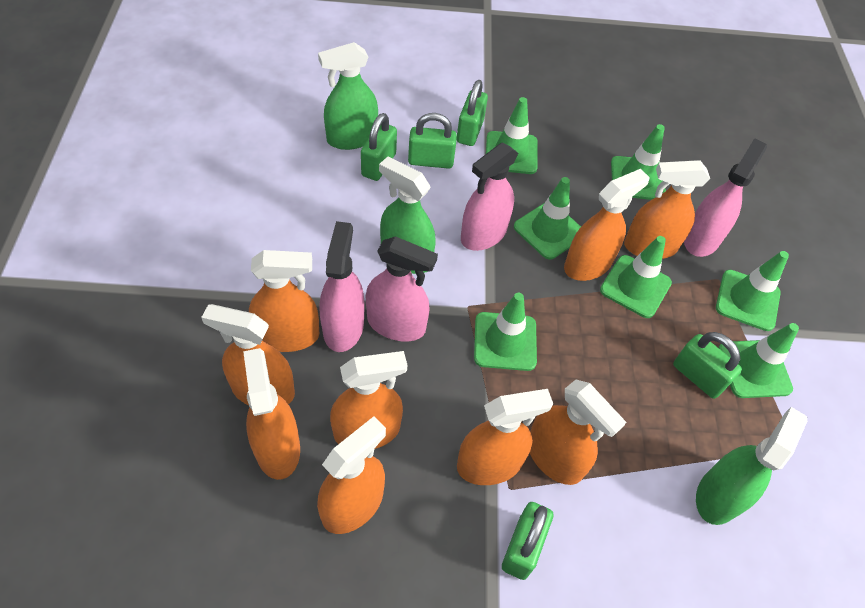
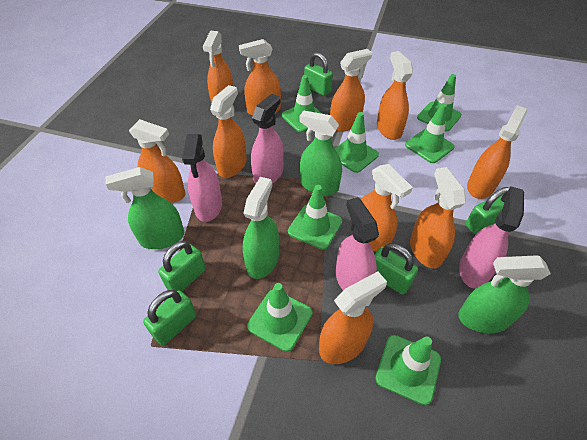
green spray bottle: 3 -> 4
orange spray bottle: 9 -> 10

